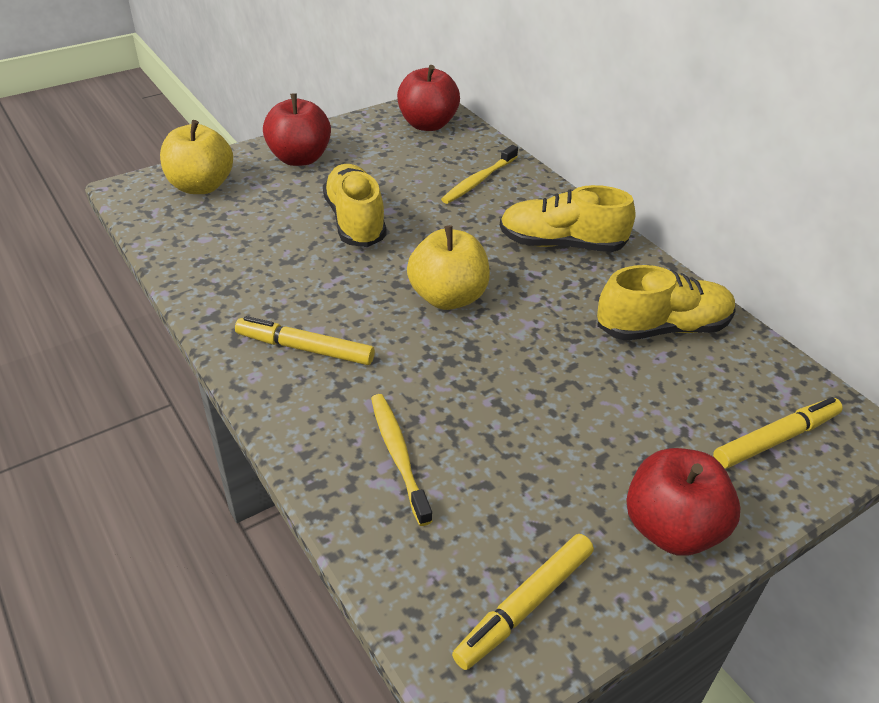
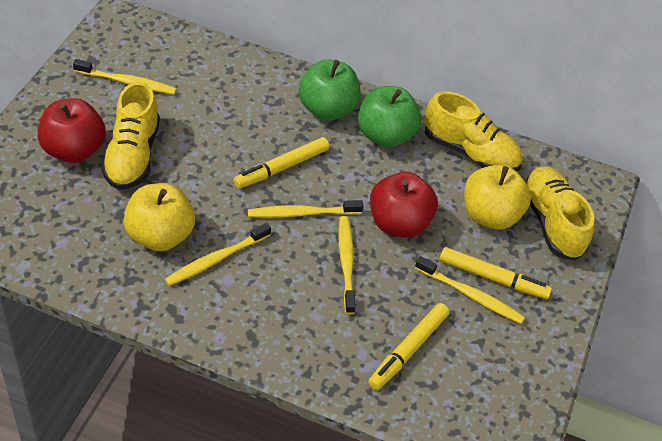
green apple: 0 -> 2
red apple: 3 -> 2
yellow toothbrush: 2 -> 5

